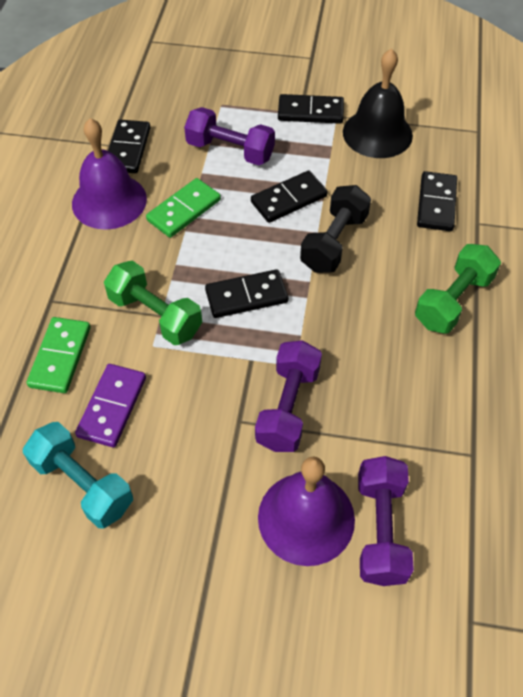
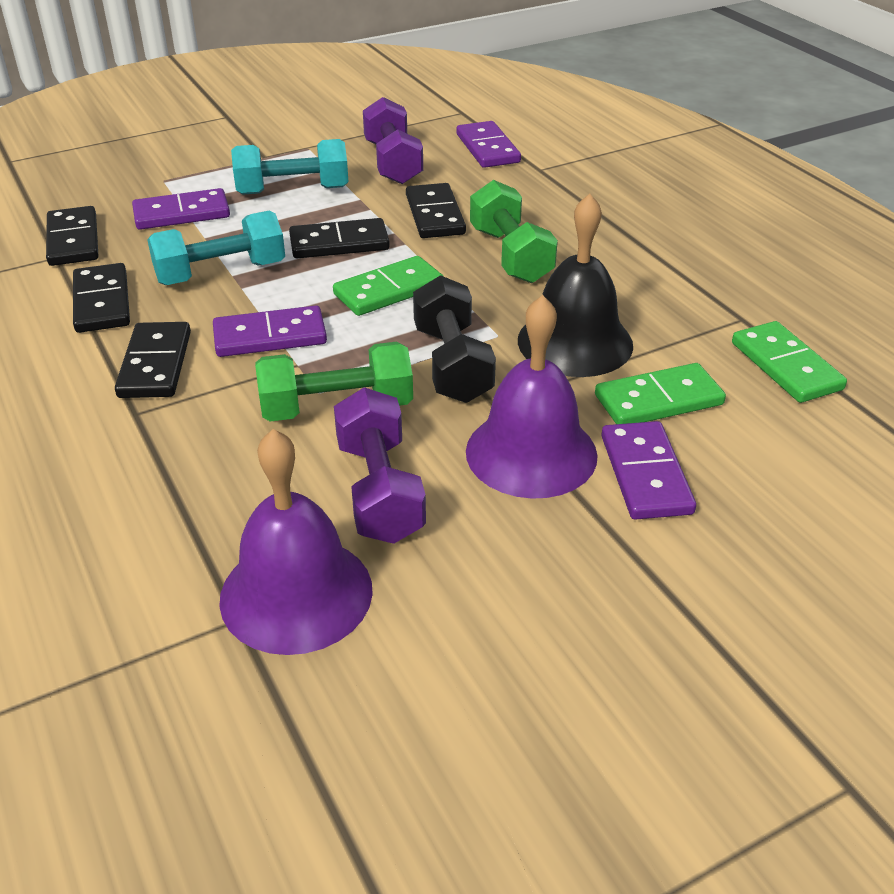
green domino: 2 -> 3
purple domino: 1 -> 4
purple dumbbell: 3 -> 2
turquoise dumbbell: 1 -> 2

